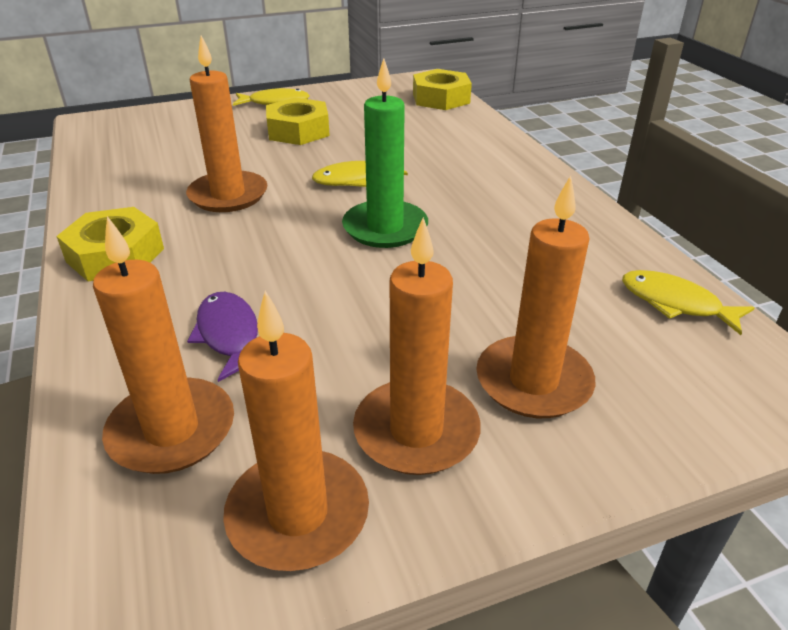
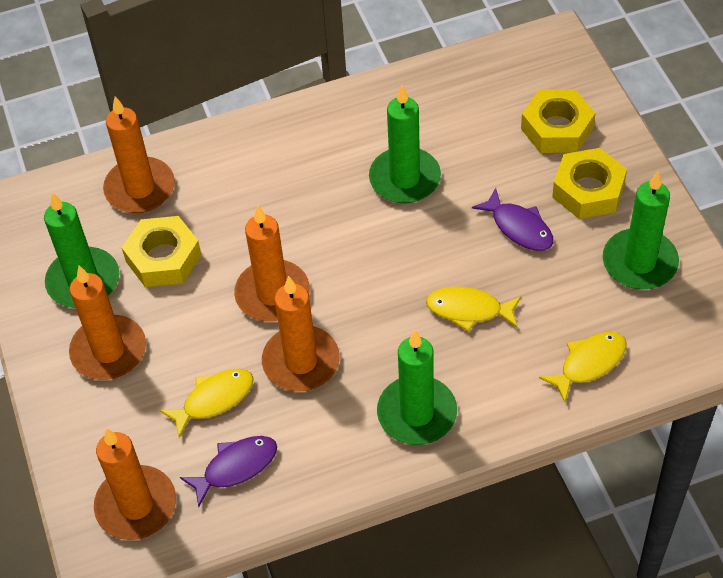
green candle: 1 -> 4
purple fish: 1 -> 2

